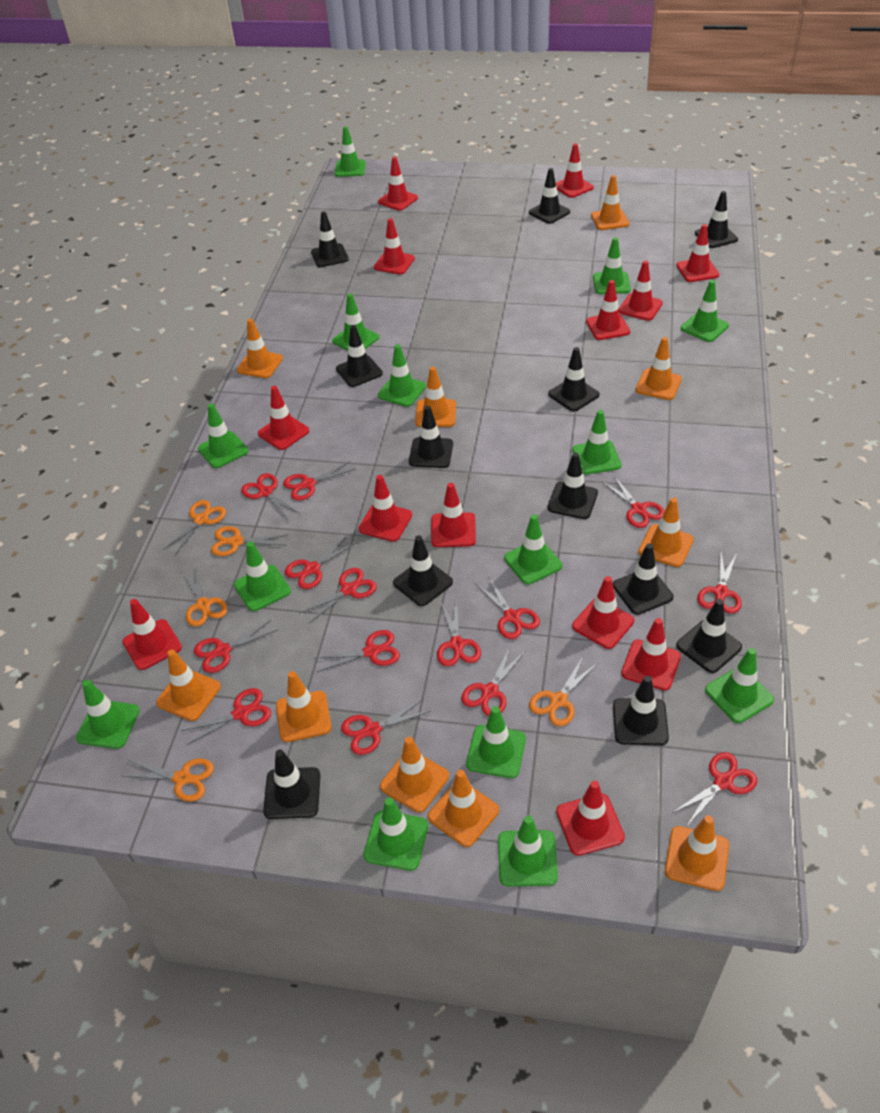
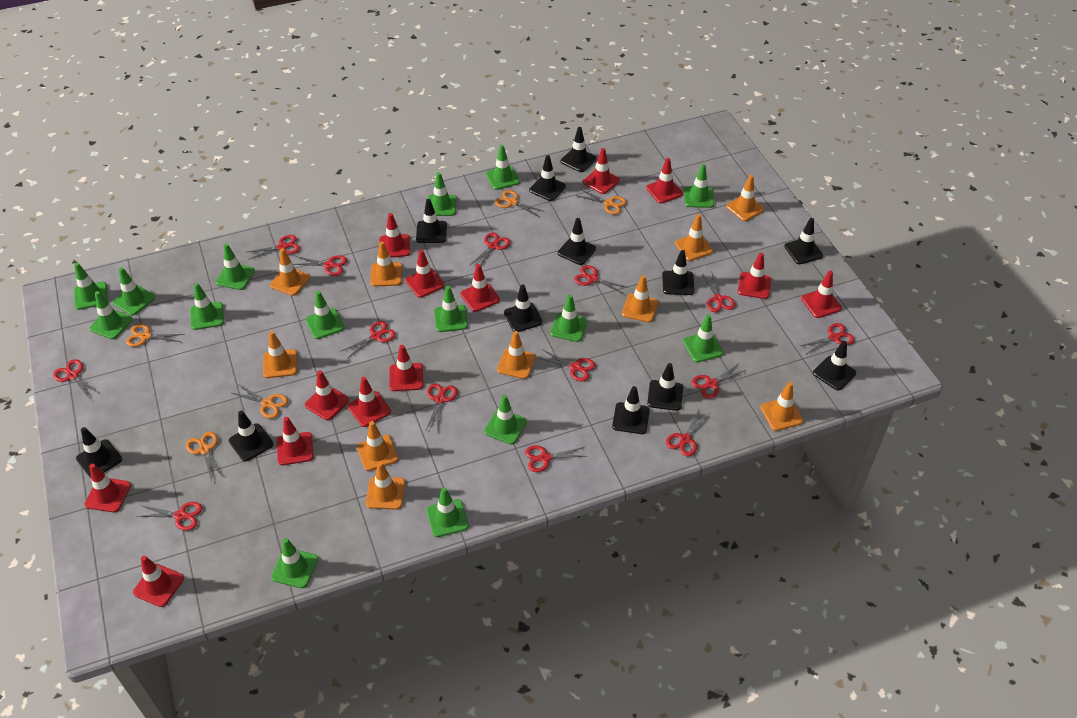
green traffic cone: 14 -> 15

